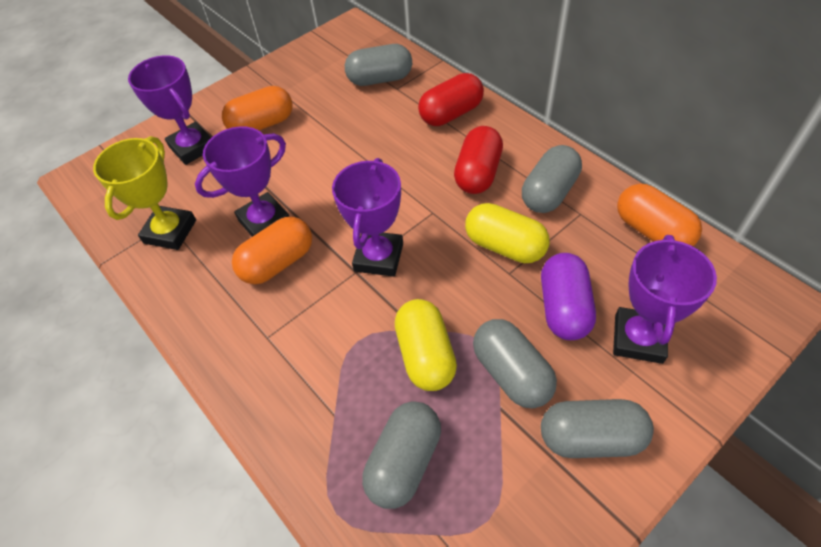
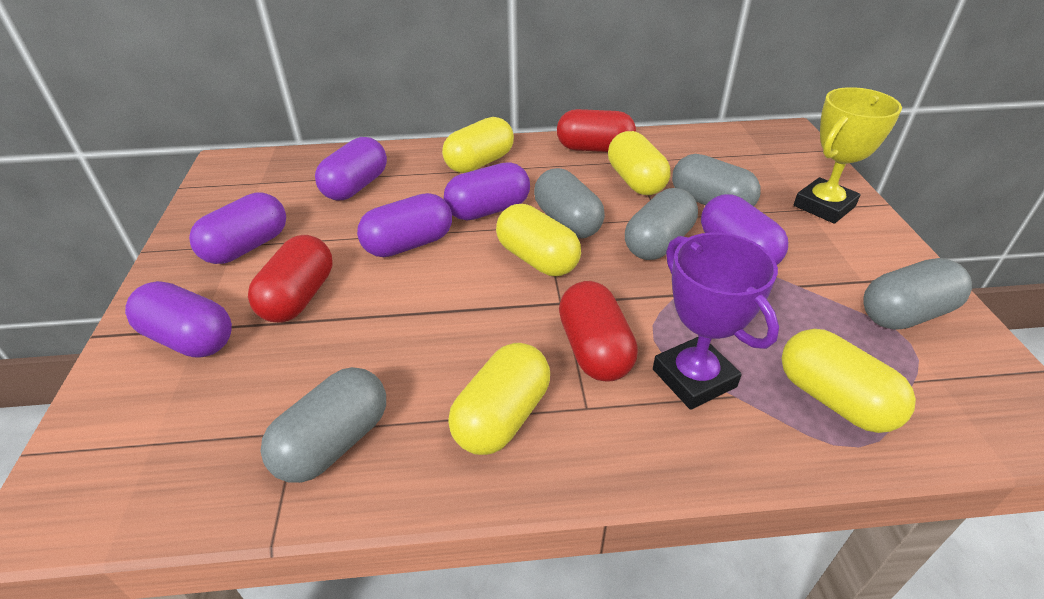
orange capsule: 3 -> 0
purple capsule: 1 -> 6
purple trophy: 4 -> 1
red capsule: 2 -> 3
yellow capsule: 2 -> 5

